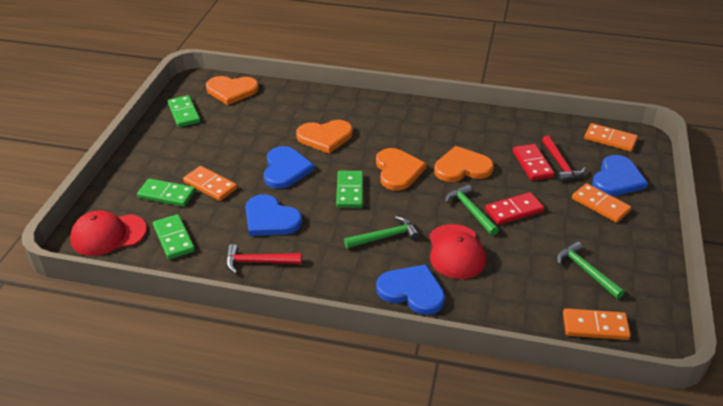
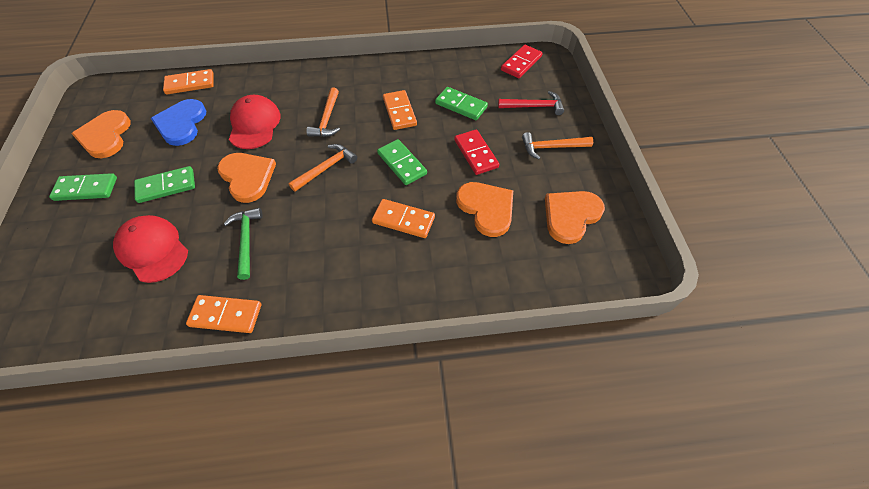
blue heart: 4 -> 1
green hammer: 3 -> 1
orange hammer: 0 -> 3
red hammer: 2 -> 1

